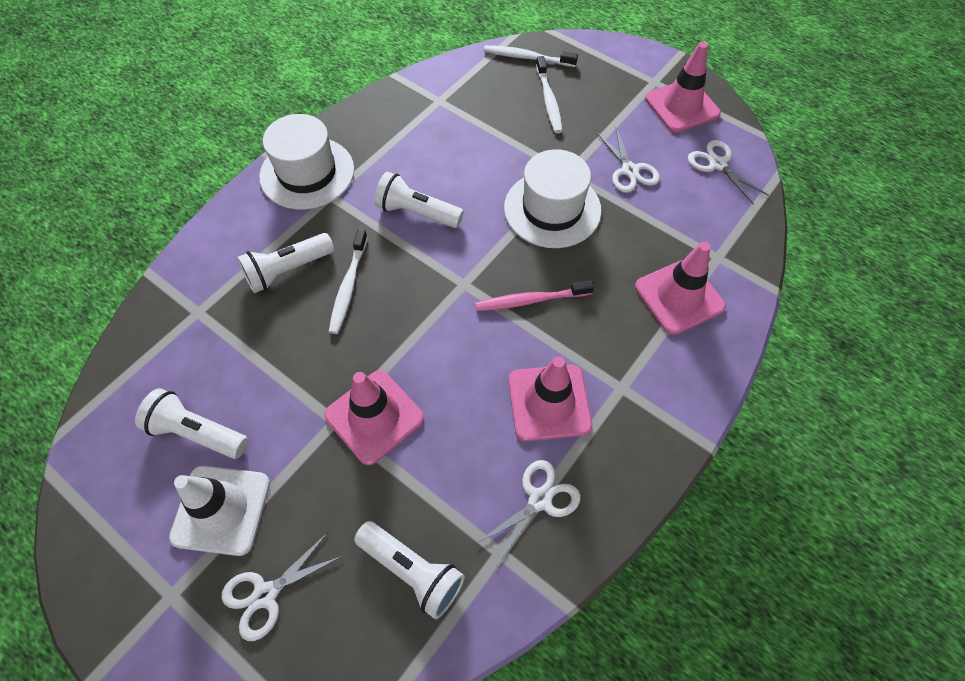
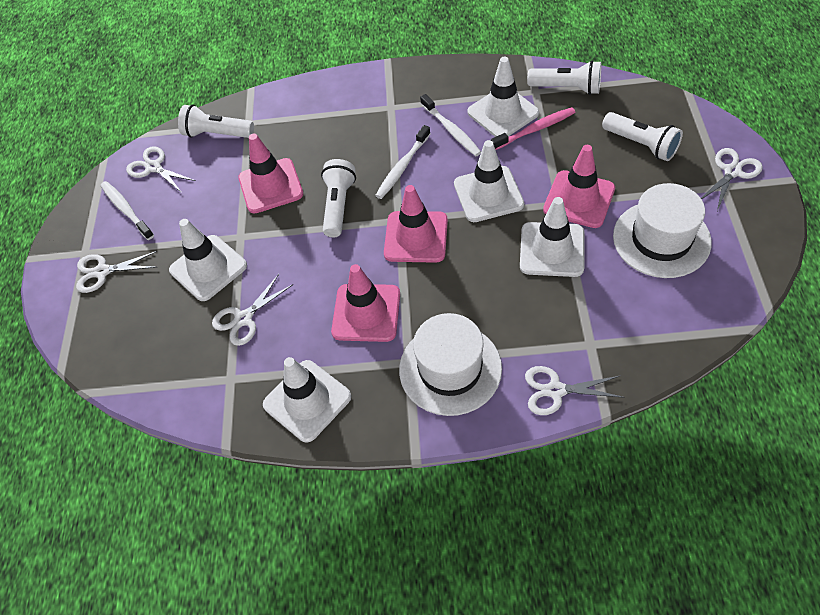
white scissors: 4 -> 5
white traffic cone: 1 -> 5

